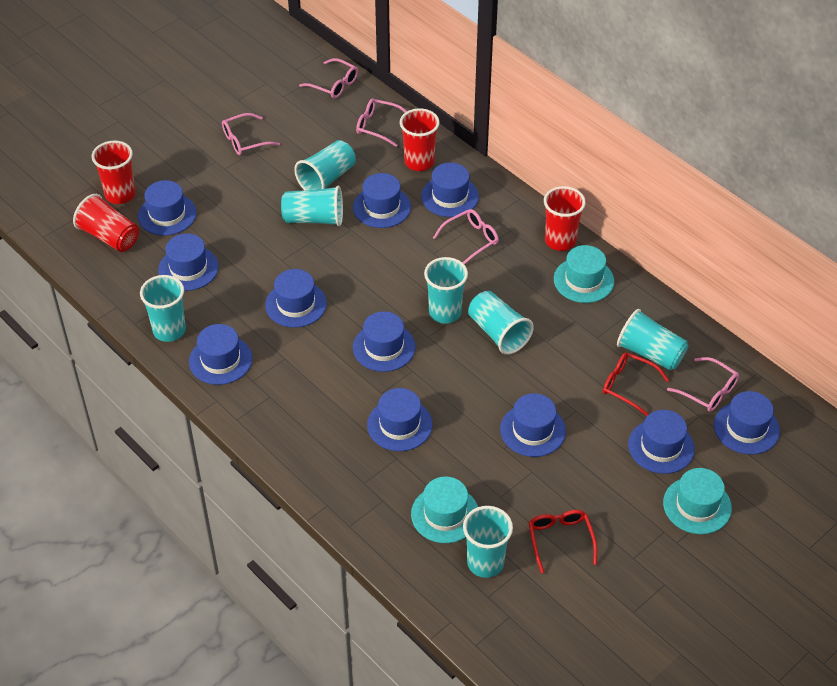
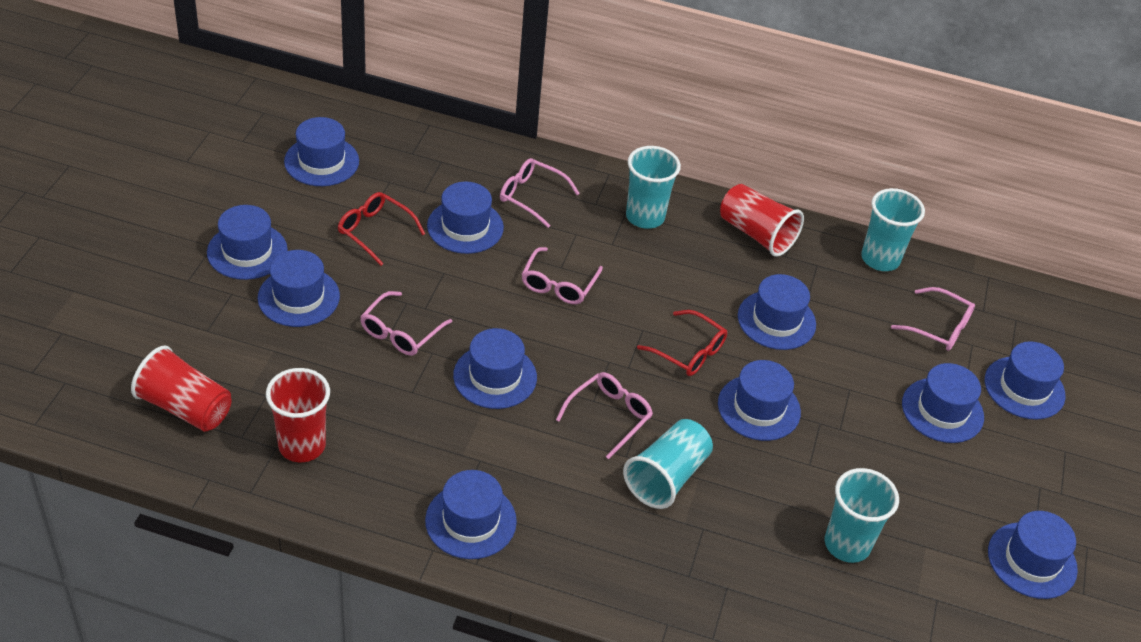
red cup: 4 -> 3
turquoise cup: 7 -> 4
turquoise hat: 3 -> 0

